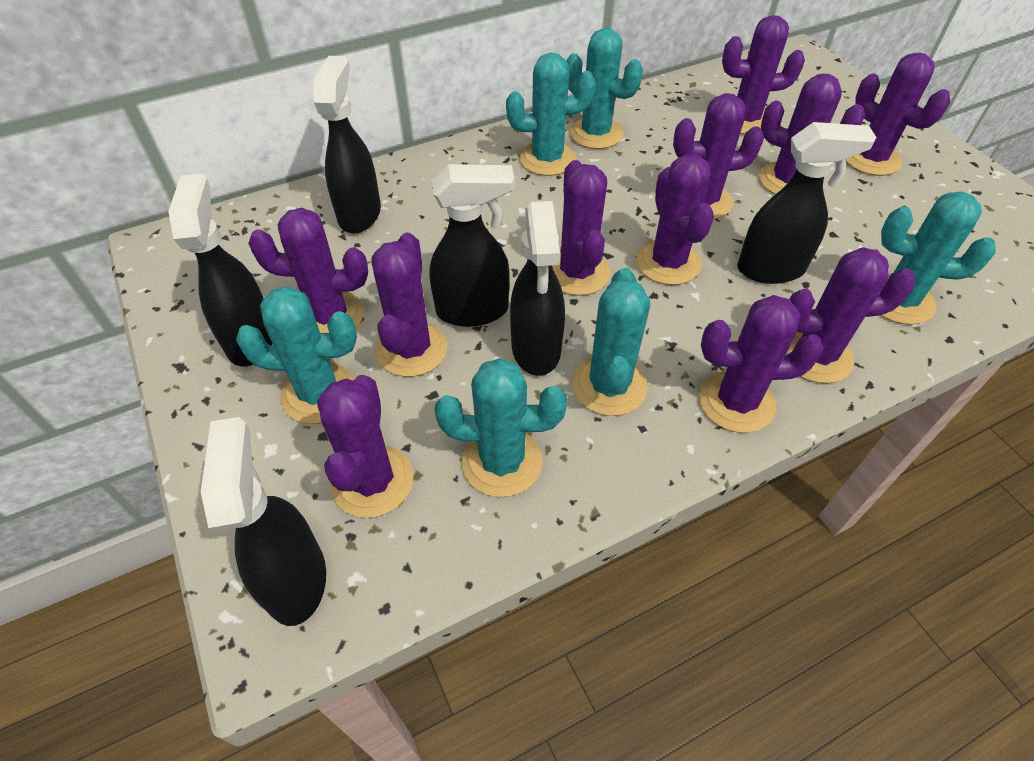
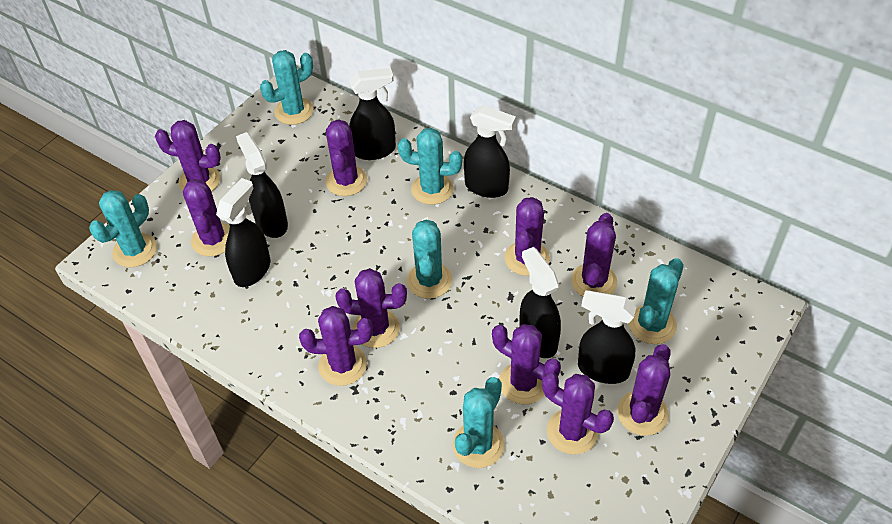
purple cactus: 11 -> 10

